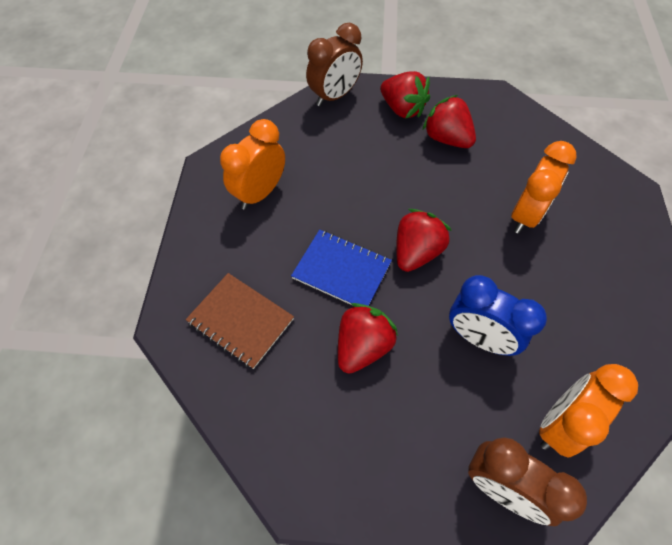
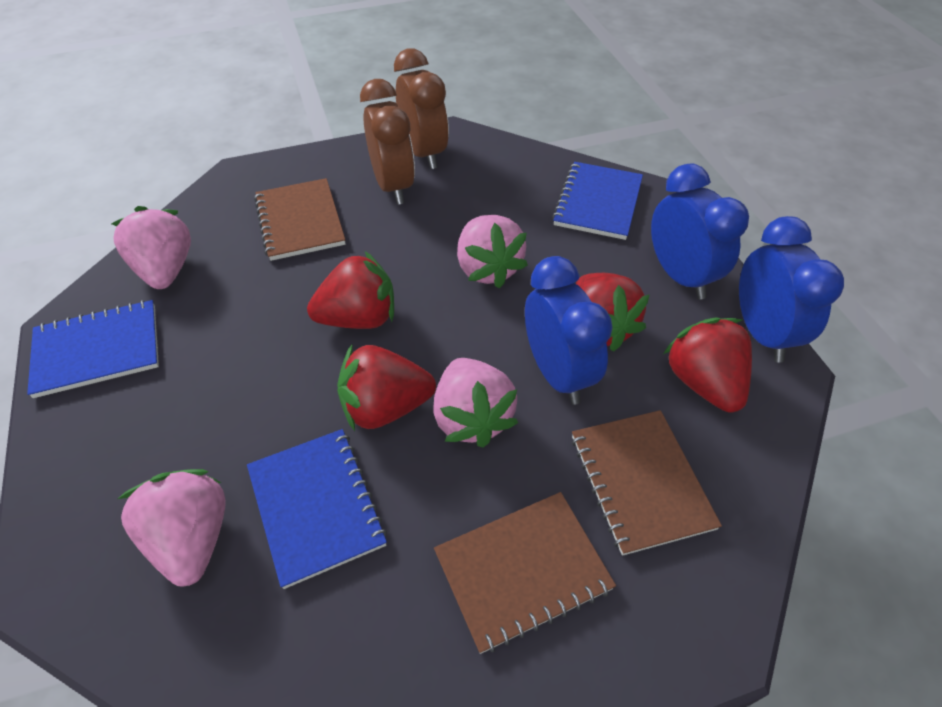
blue clock: 1 -> 3
blue notebook: 1 -> 3
brown notebook: 1 -> 3
orange clock: 3 -> 0
pink strawberry: 0 -> 4

